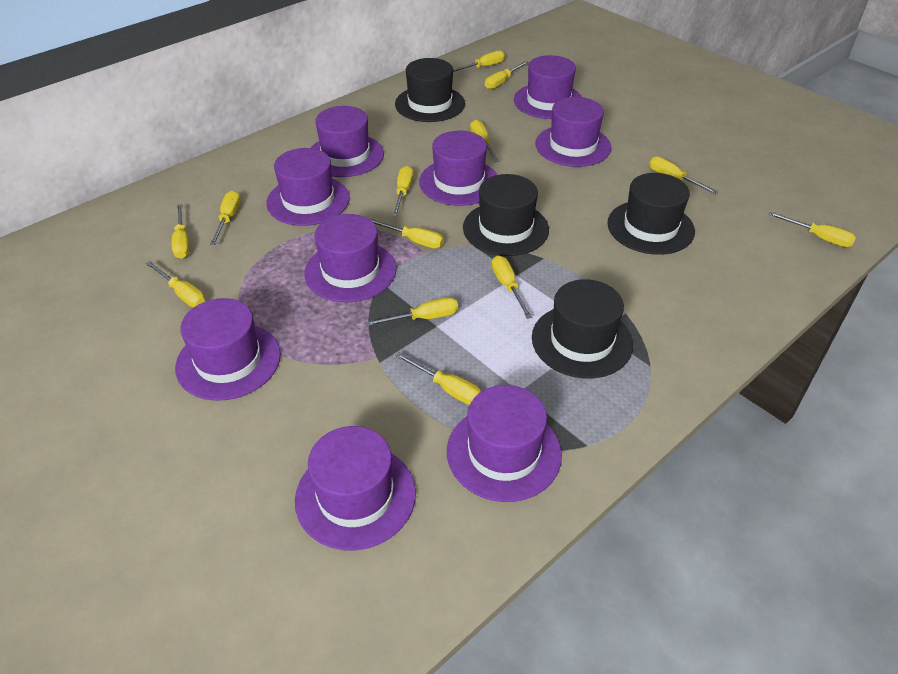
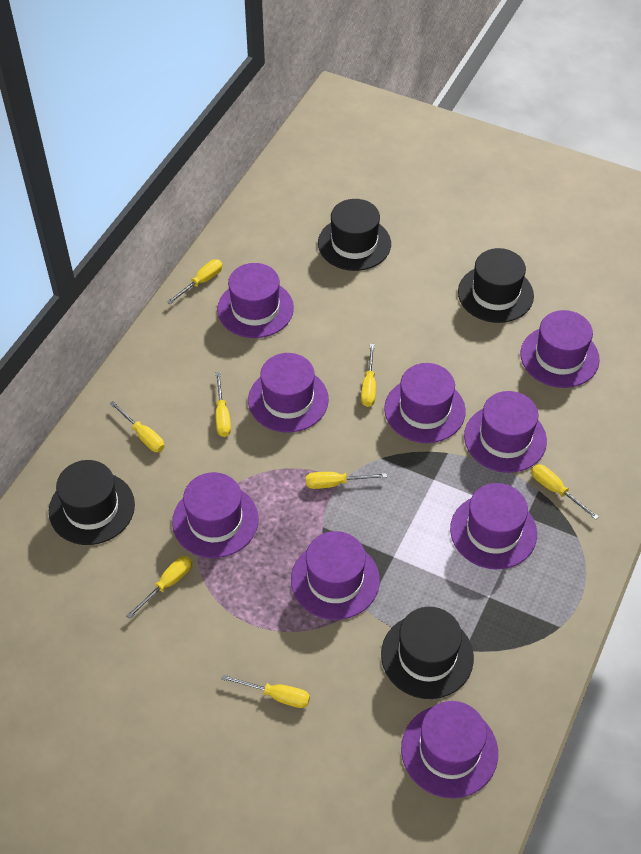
yellow screwdriver: 13 -> 8

